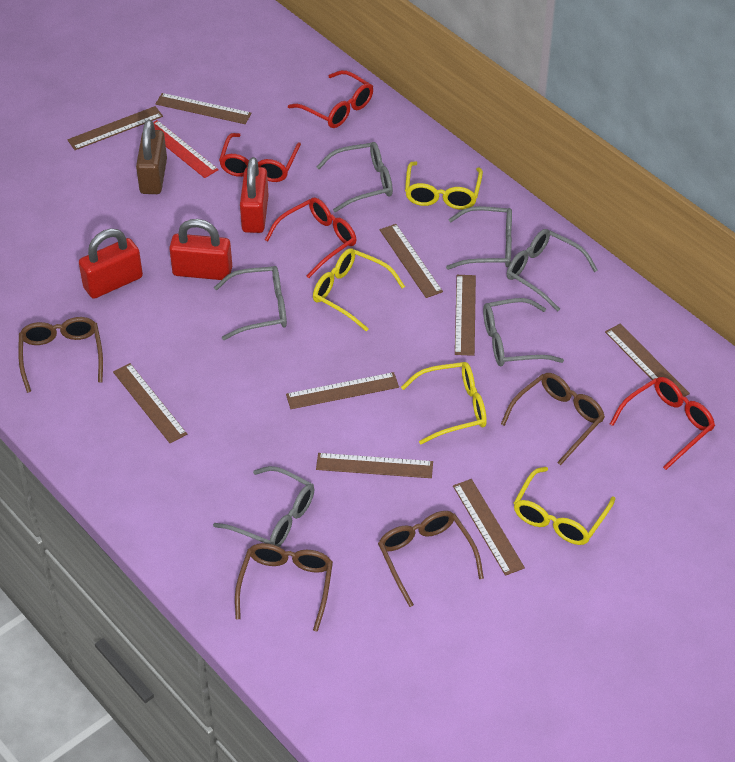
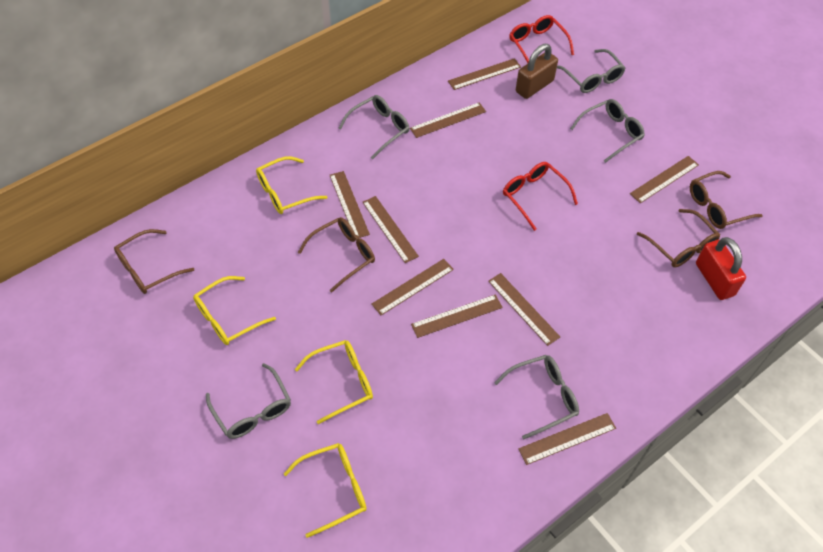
grey glasses: 6 -> 5
red glasses: 4 -> 2
red padlock: 3 -> 1
red ruler: 1 -> 0

